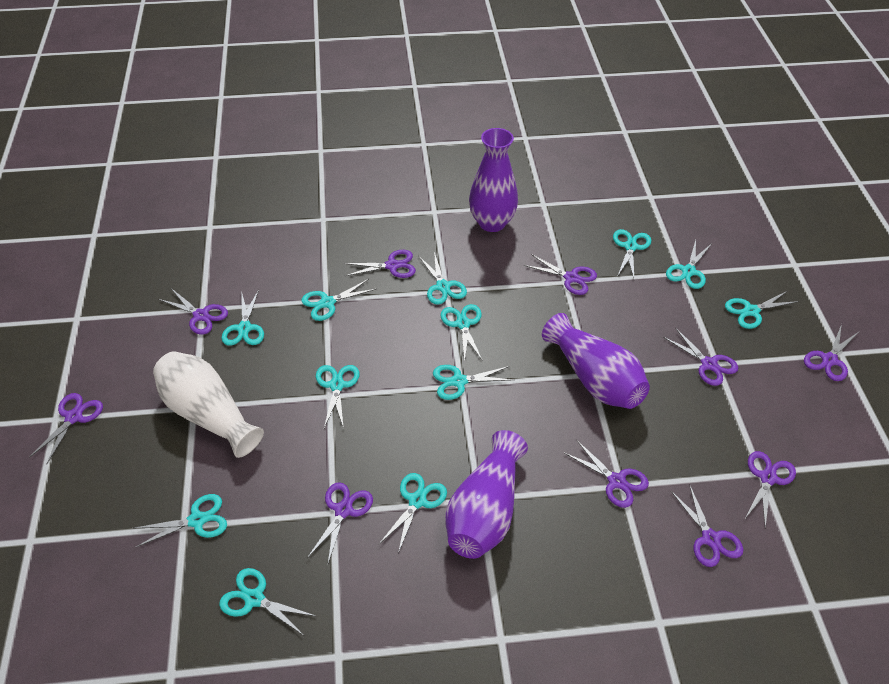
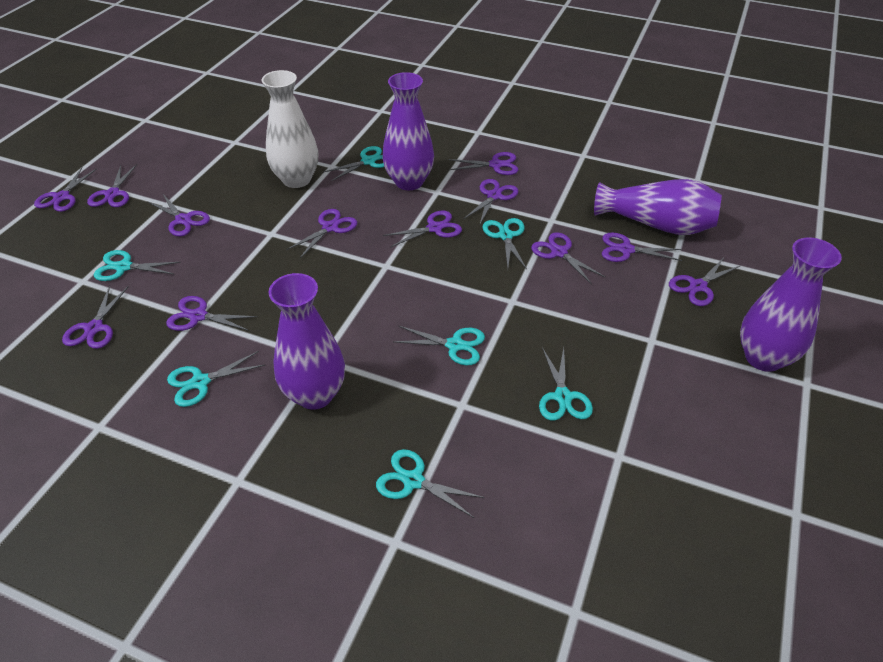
purple scissors: 10 -> 12
purple vase: 3 -> 4
turquoise scissors: 12 -> 7

